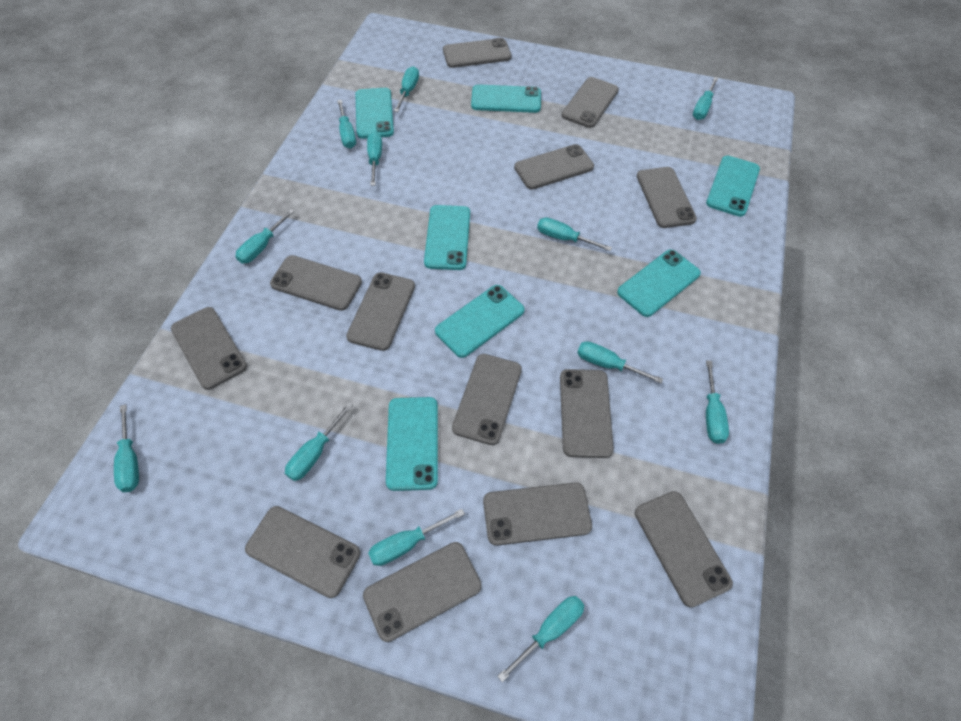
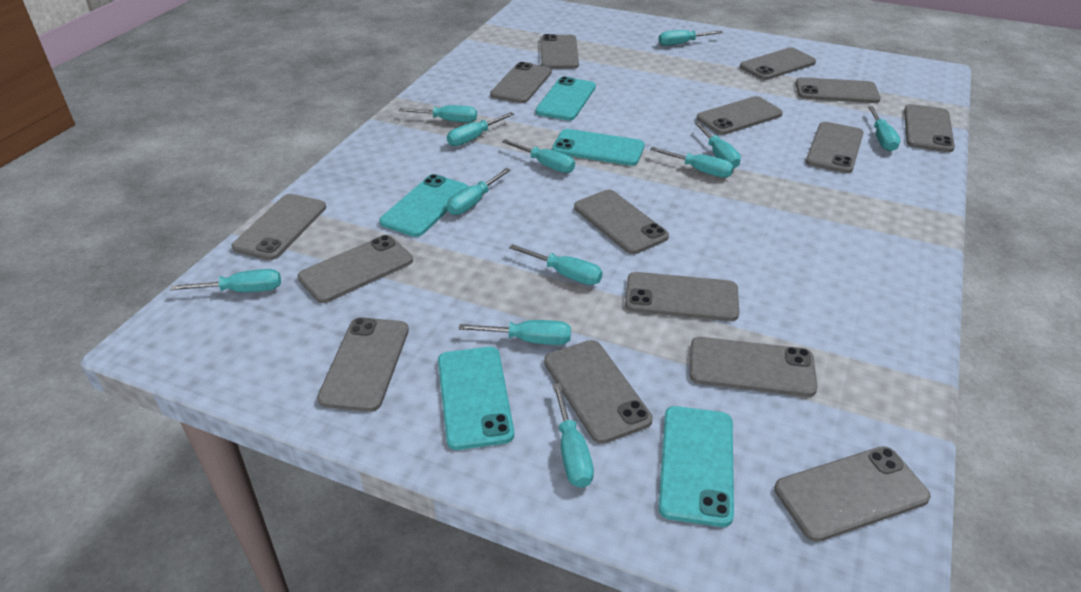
grey phone: 13 -> 15
turquoise phone: 7 -> 5

